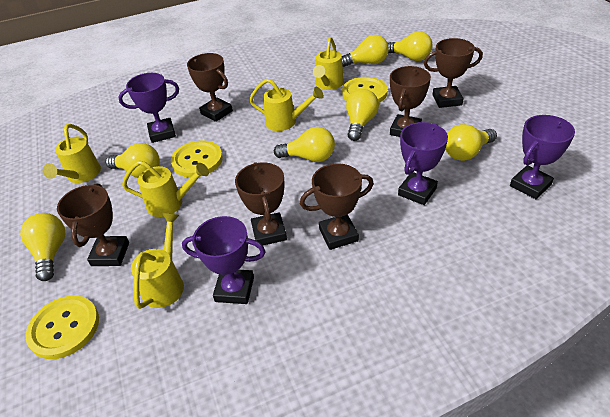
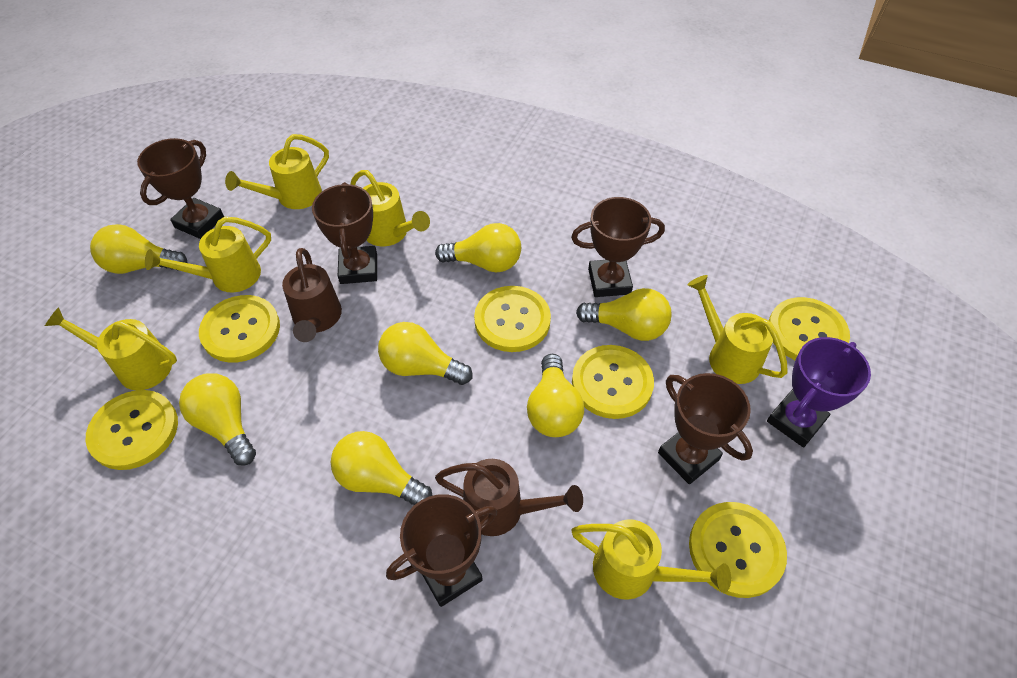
brown trophy: 6 -> 5
brown watering can: 0 -> 2
purple trophy: 4 -> 1
yellow button: 3 -> 6
yellow watering can: 5 -> 6

